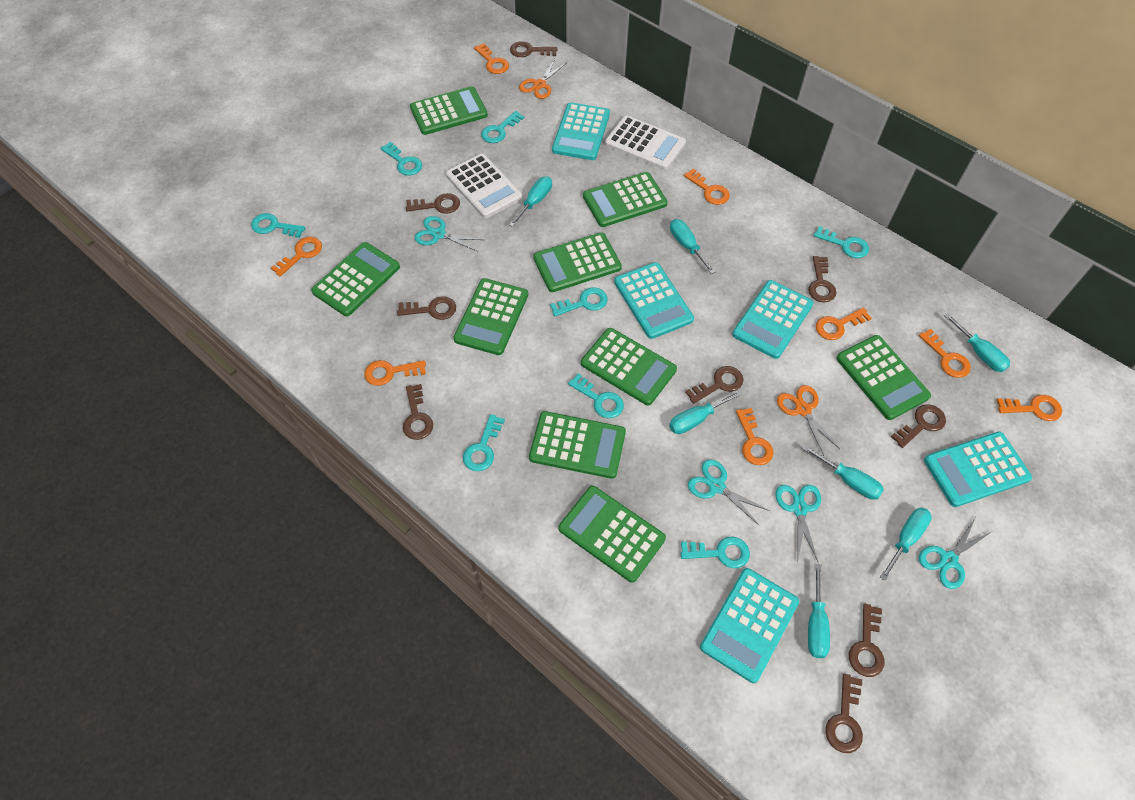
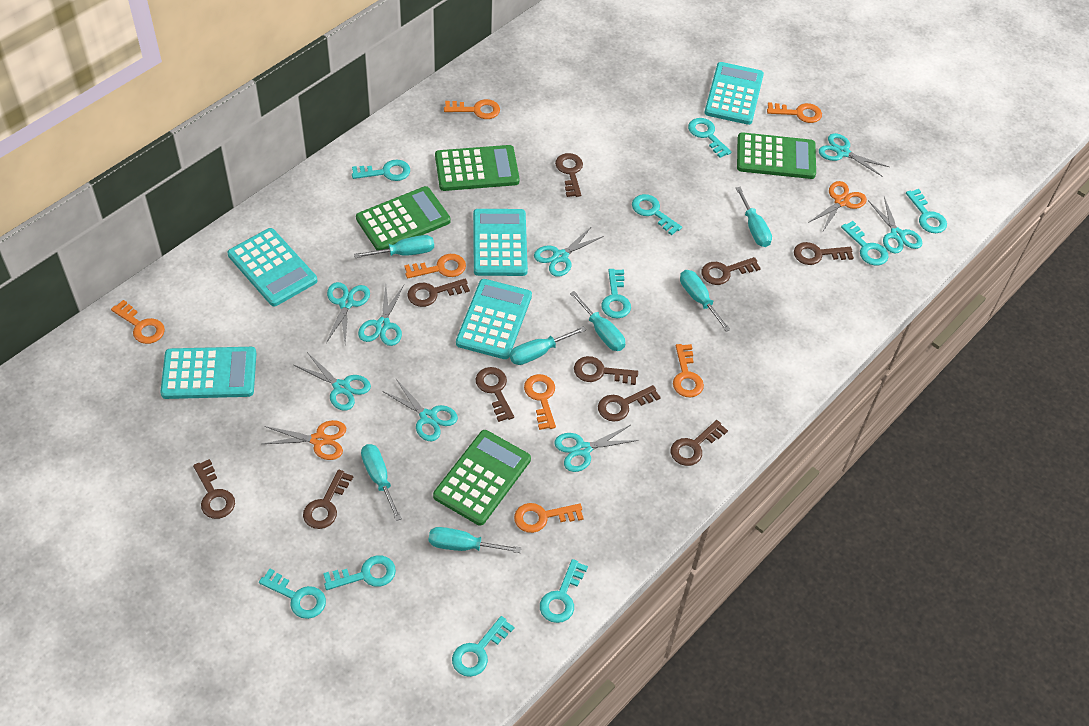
brown key: 9 -> 10
green calculator: 9 -> 4
orange key: 8 -> 7
turquoise key: 8 -> 10
turquoise scissors: 4 -> 8
white calculator: 2 -> 0

